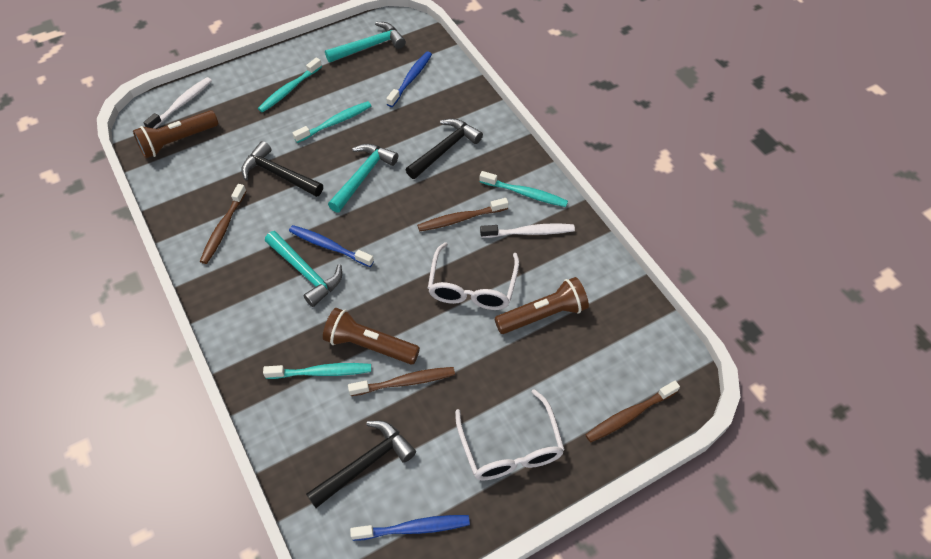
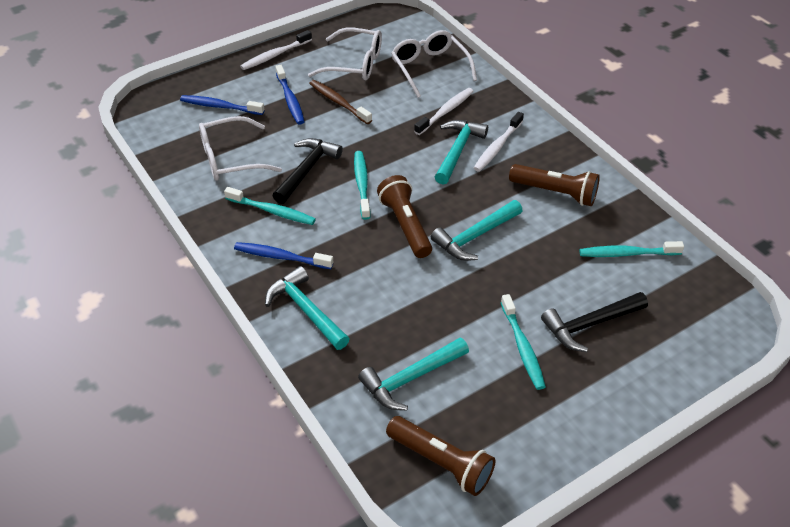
black hammer: 3 -> 2
brown toothbrush: 4 -> 1
turquoise hammer: 3 -> 4
white glasses: 2 -> 3
white toothbrush: 2 -> 3

